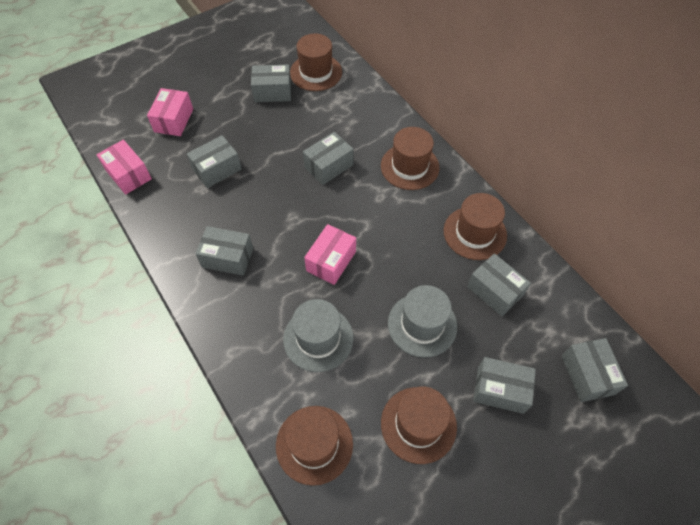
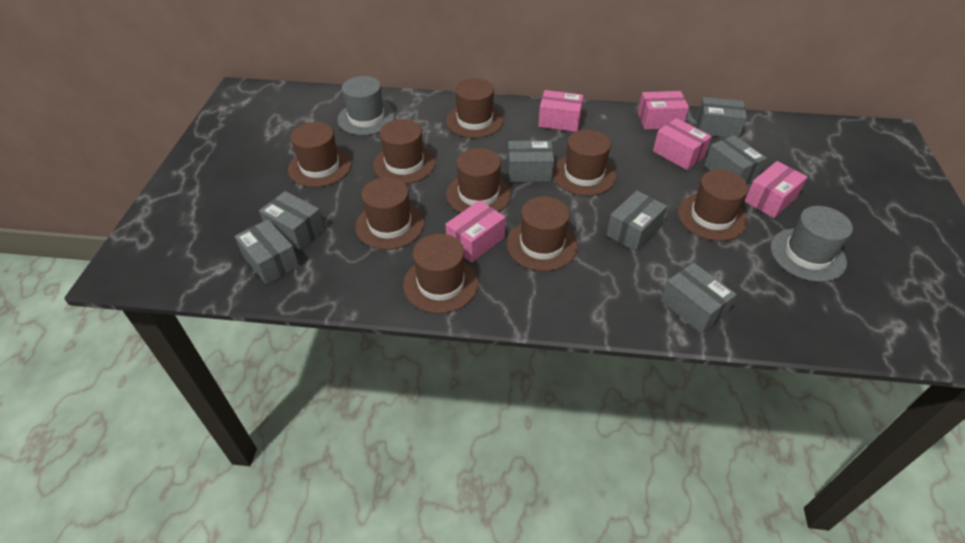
brown hat: 5 -> 9
pink box: 3 -> 5

